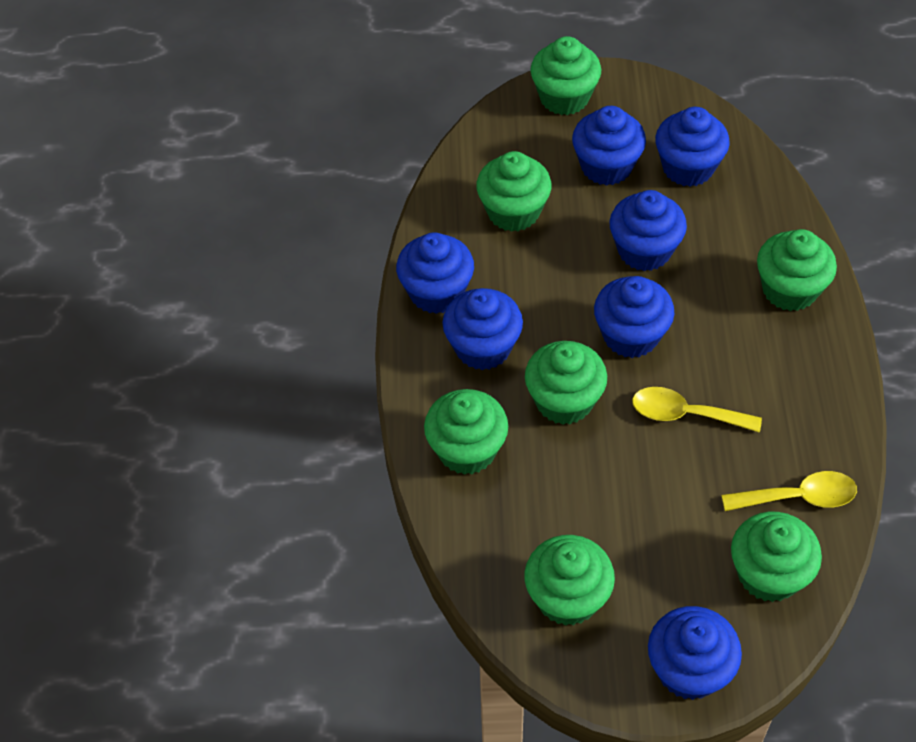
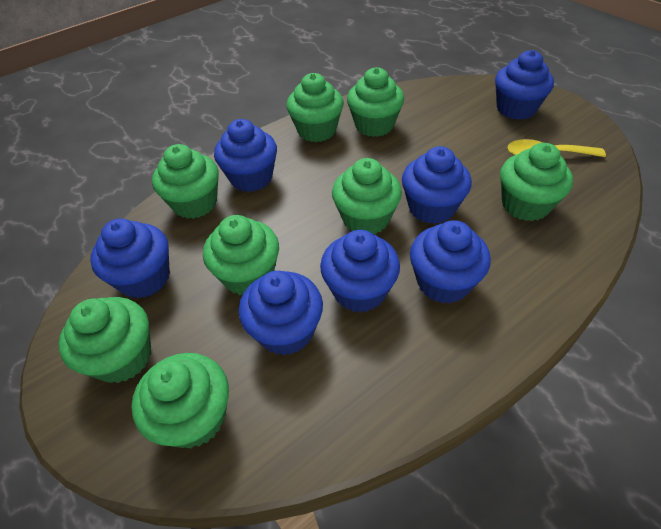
green cupcake: 7 -> 8
yellow spoon: 2 -> 1

